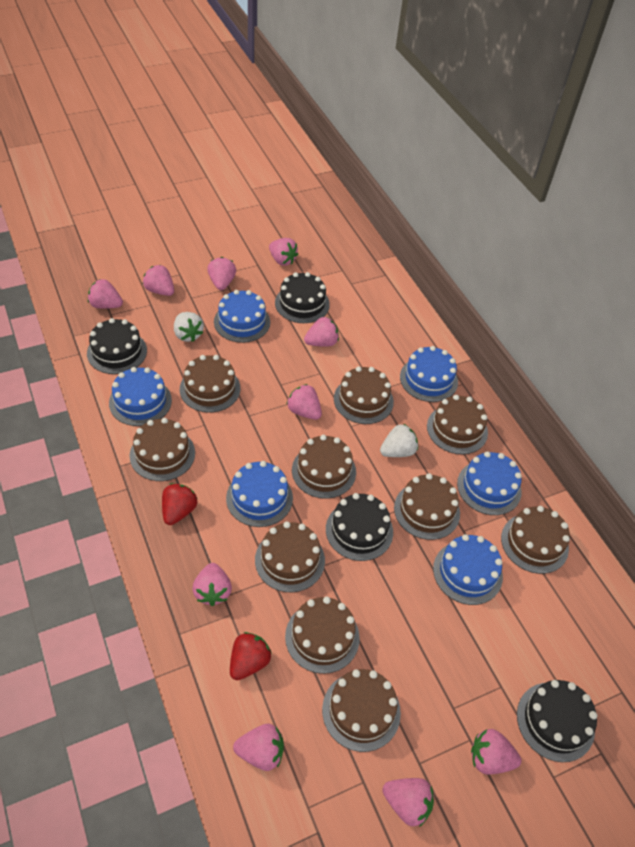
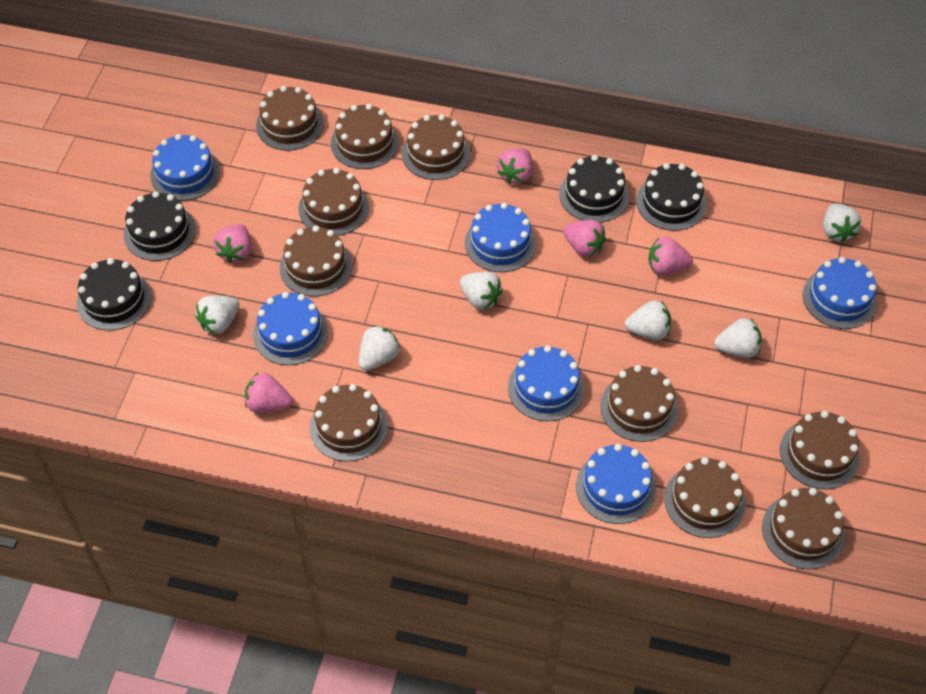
pink strawberry: 10 -> 5
red strawberry: 2 -> 0
white strawberry: 2 -> 6

